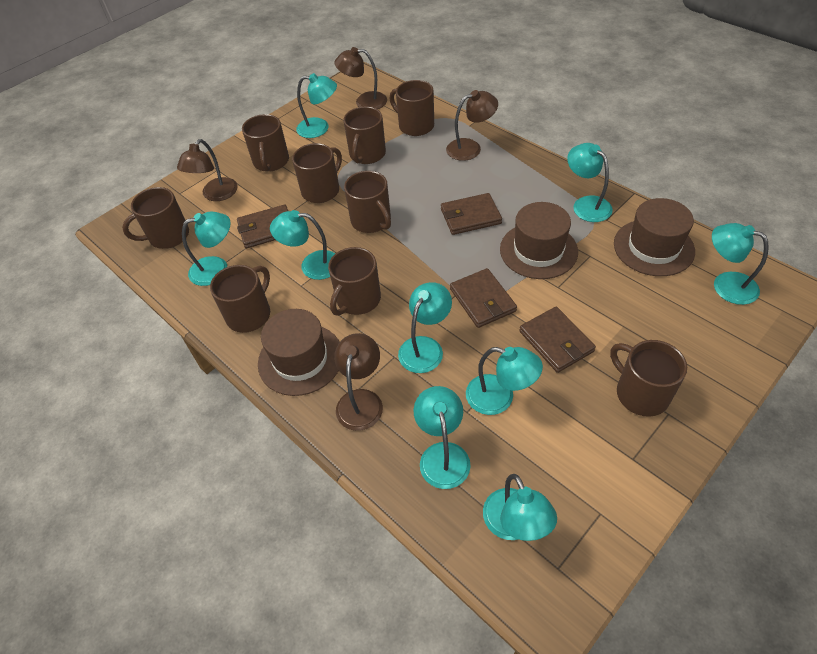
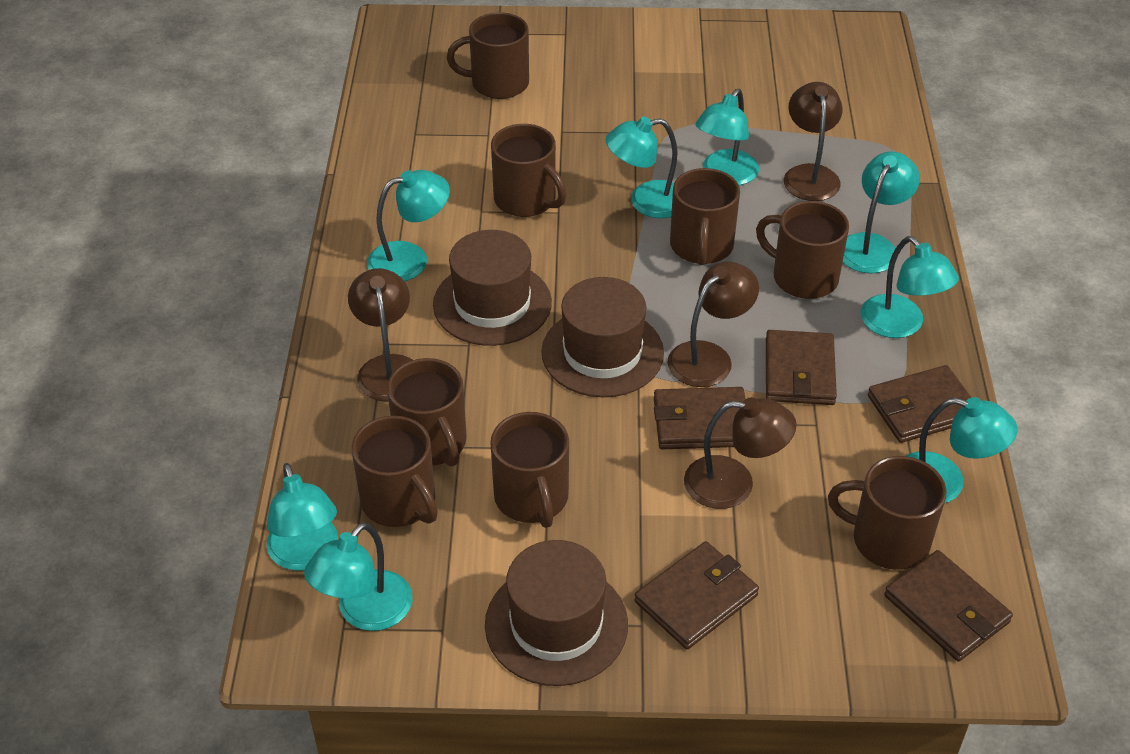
brown mug: 9 -> 8
brown wallet: 4 -> 5
turquoise lamp: 9 -> 8

